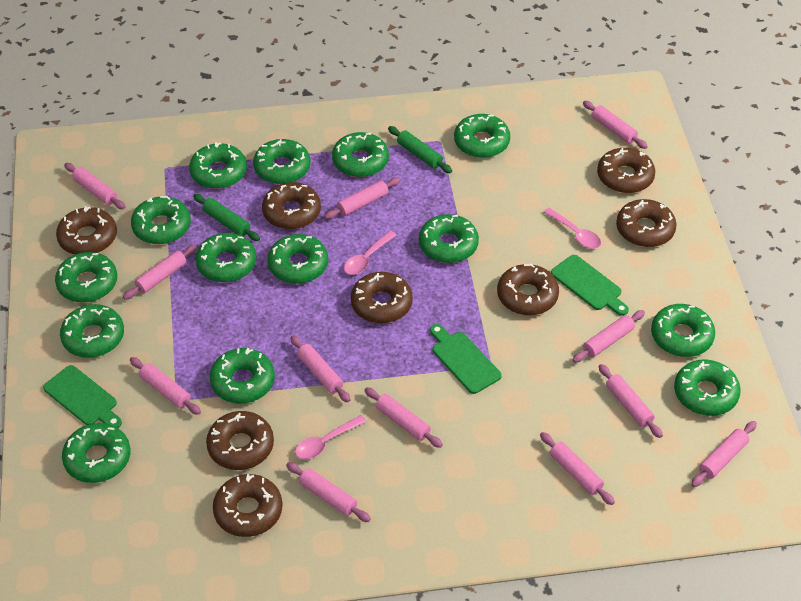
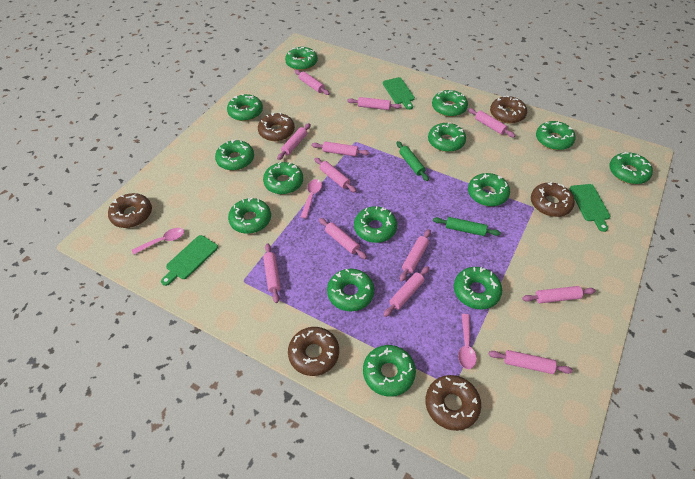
brown donut: 8 -> 6

